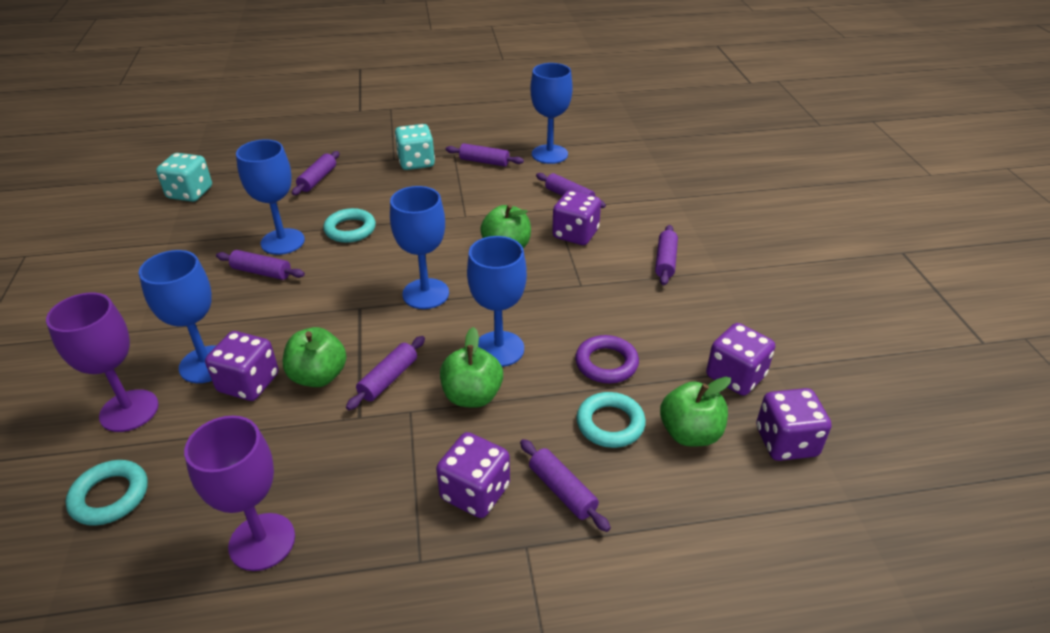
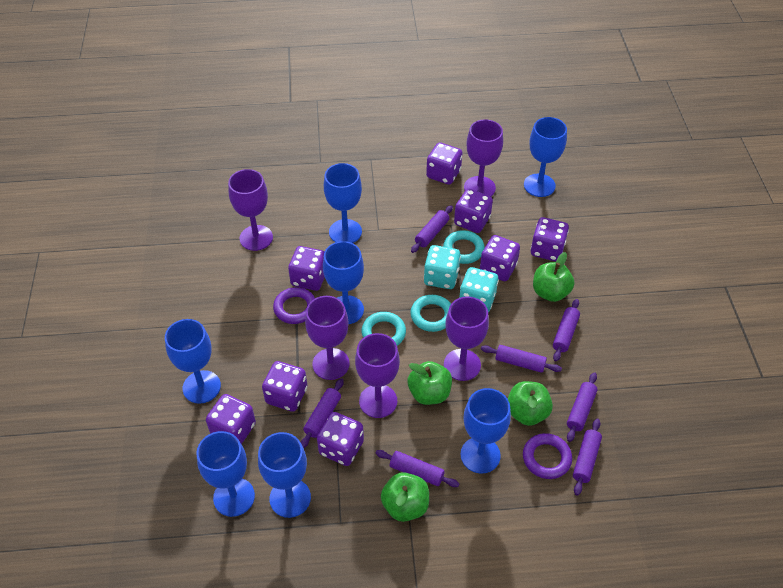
blue goblet: 5 -> 7
purple dice: 5 -> 8
purple goblet: 2 -> 5
purple ring: 1 -> 2

